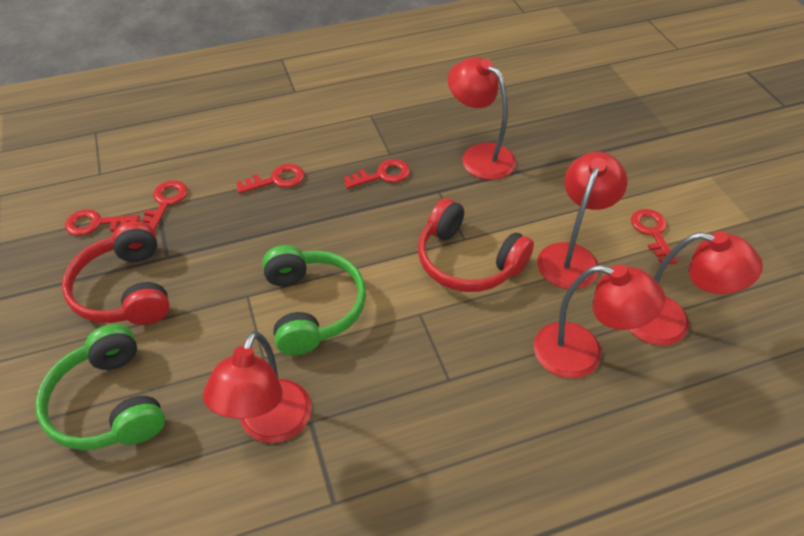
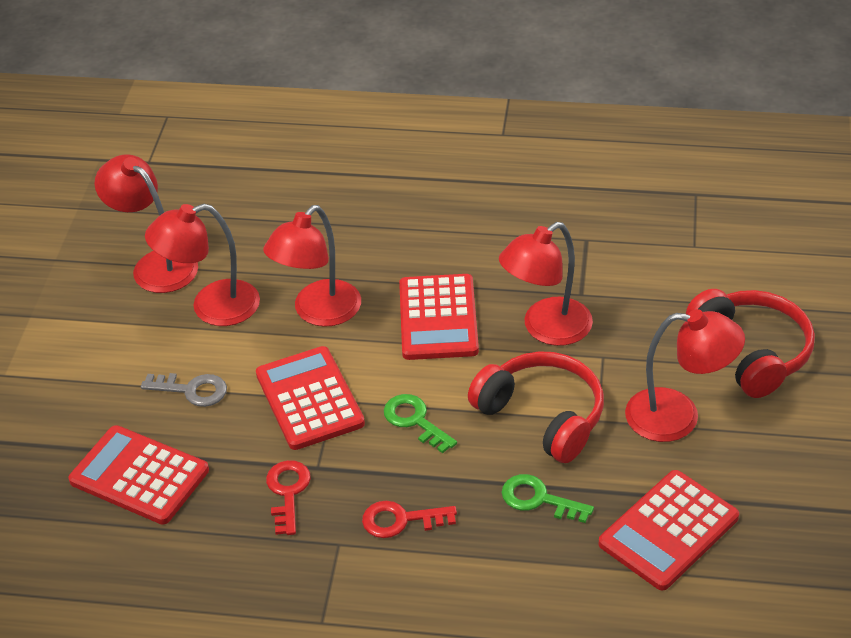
green headphones: 2 -> 0
green key: 0 -> 2
grey key: 0 -> 1
red calculator: 0 -> 4
red key: 5 -> 2

